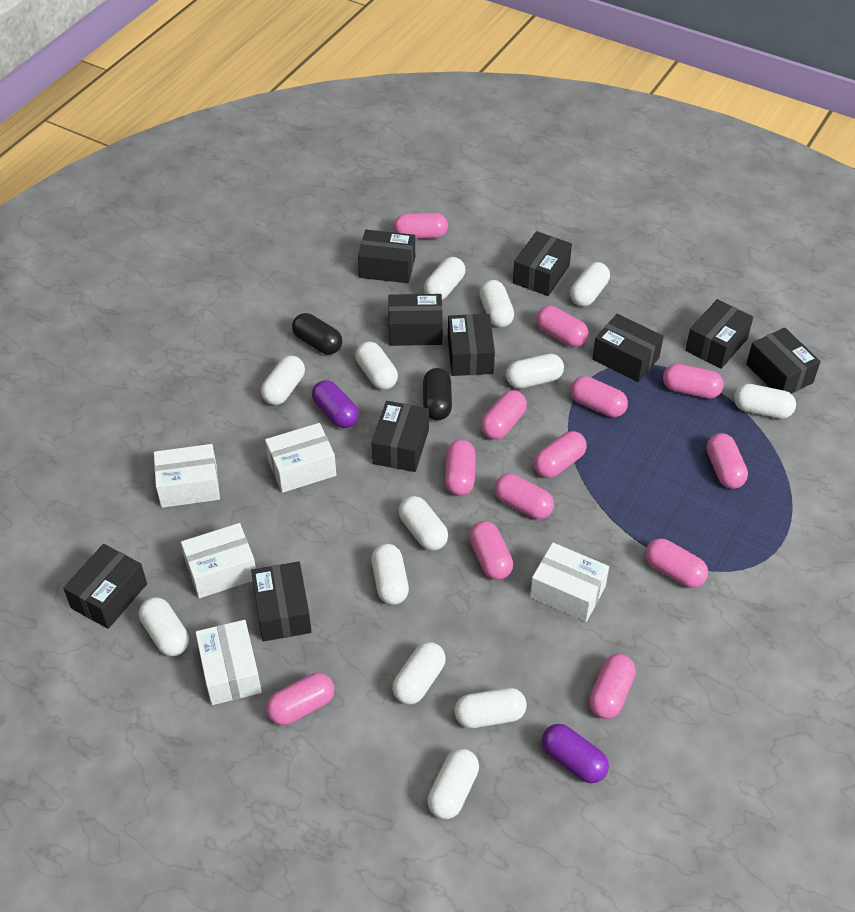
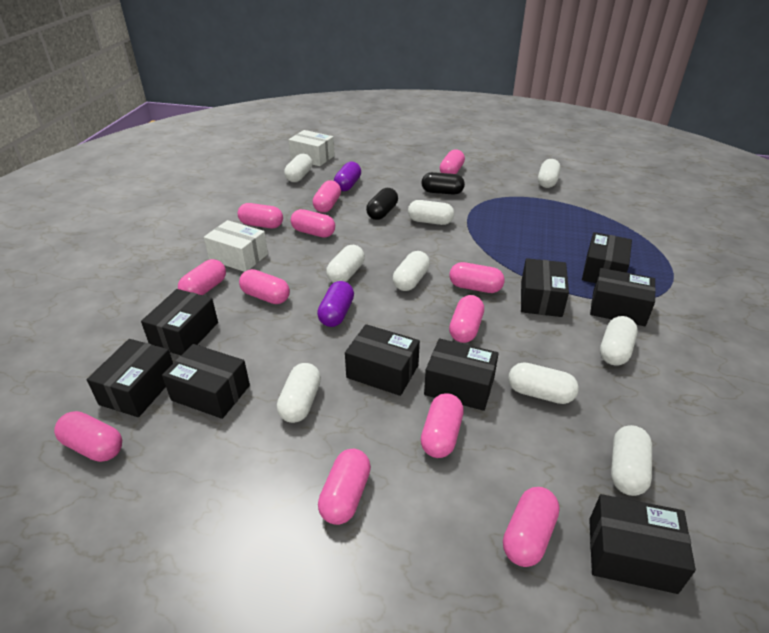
black box: 10 -> 9
pink capsule: 13 -> 12
white box: 5 -> 2
white capsule: 13 -> 9

